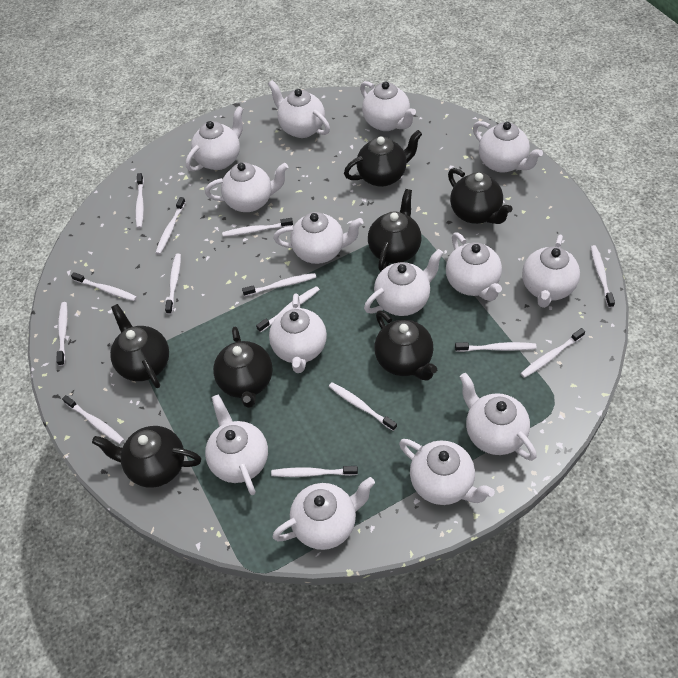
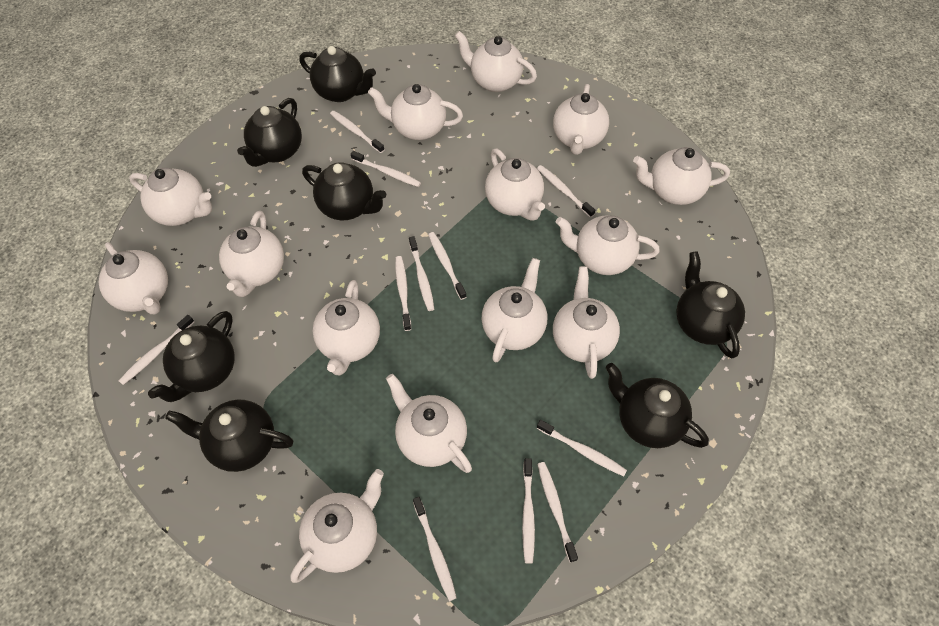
white toothbrush: 14 -> 11

